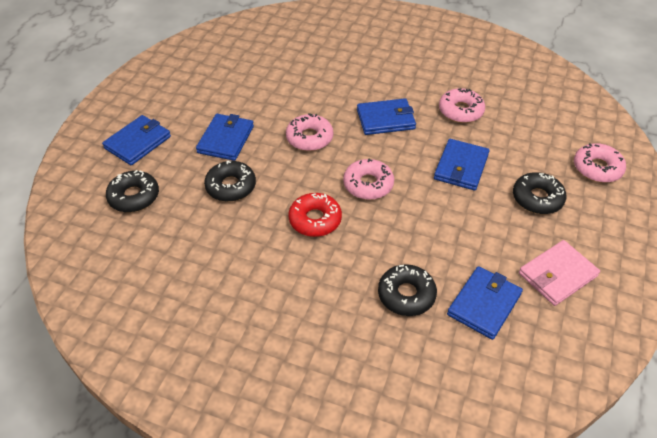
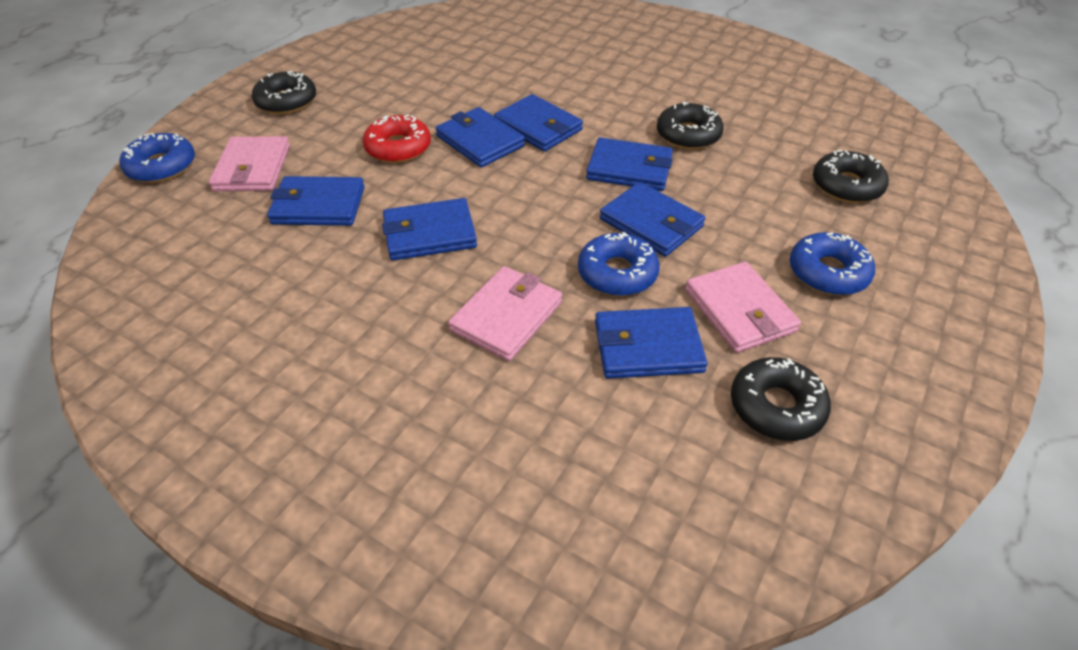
blue donut: 0 -> 3
blue wallet: 5 -> 7
pink donut: 4 -> 0
pink wallet: 1 -> 3

